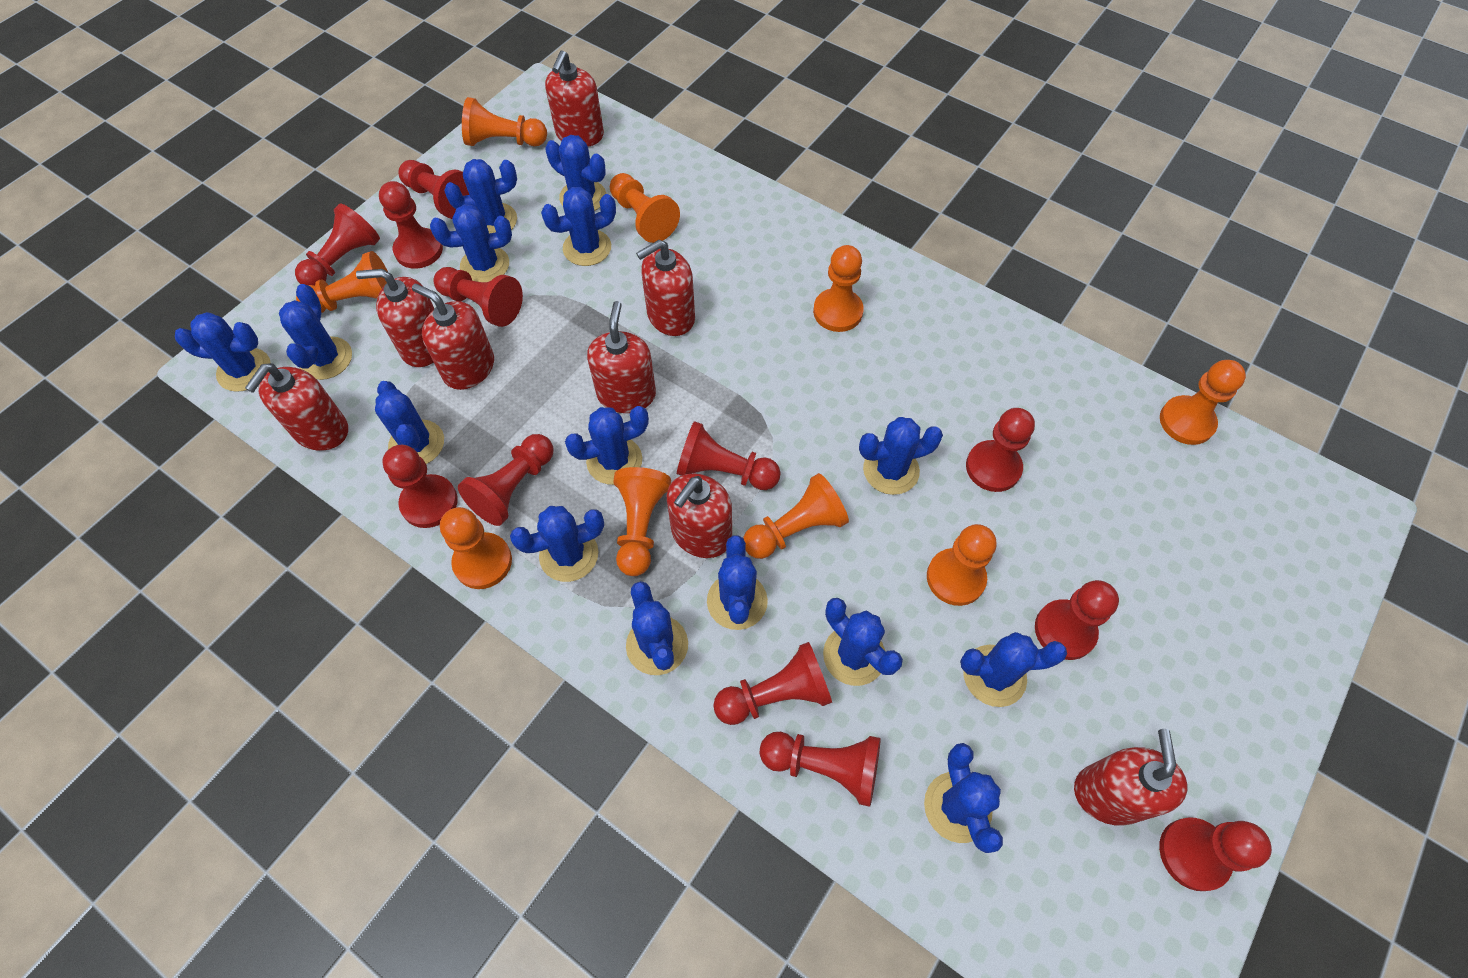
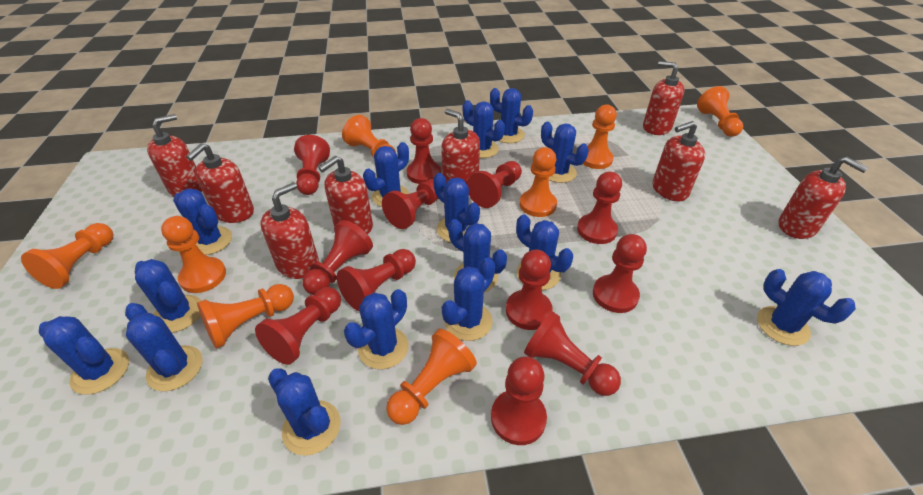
orange pawn: 9 -> 8

